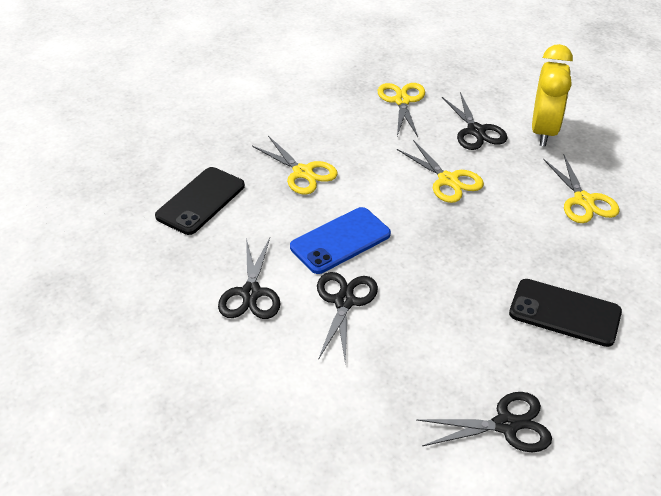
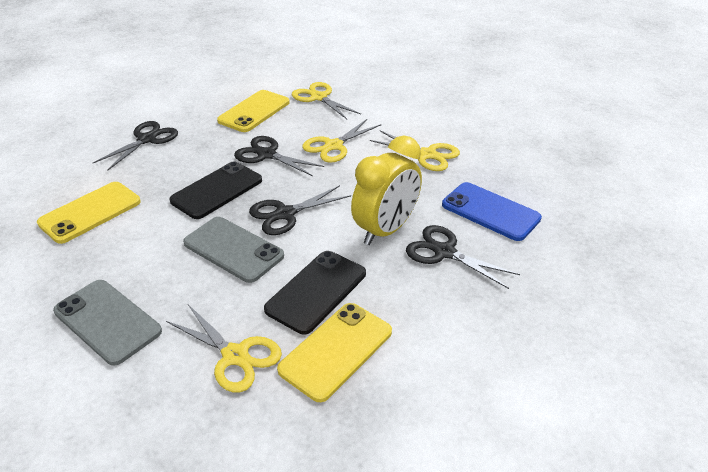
grey phone: 0 -> 2
yellow phone: 0 -> 3

